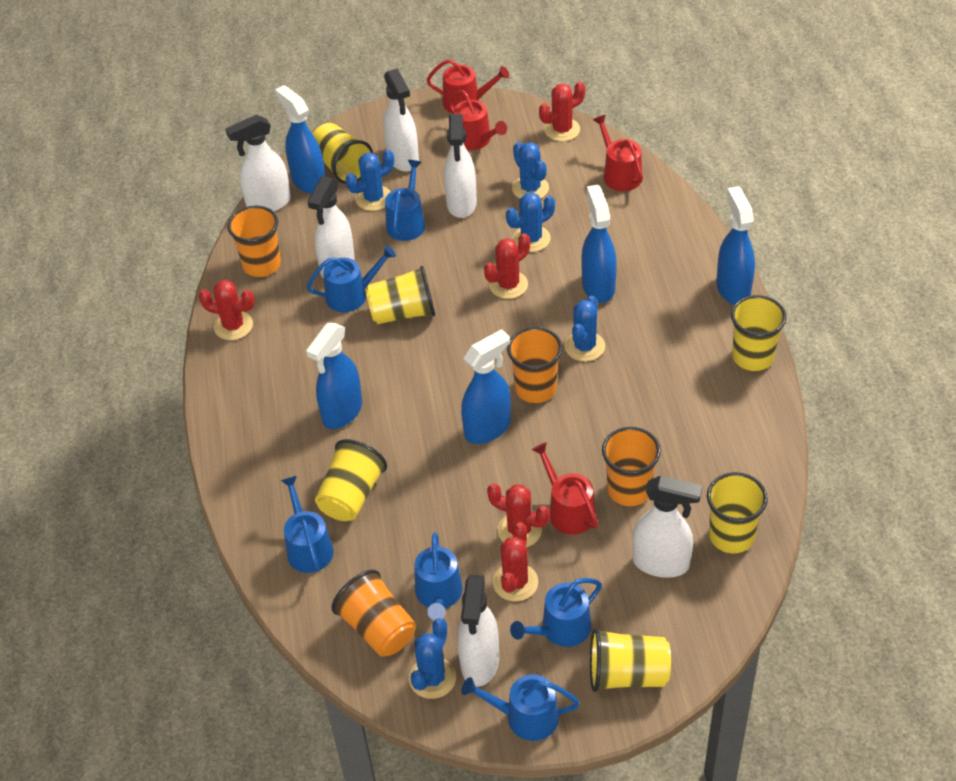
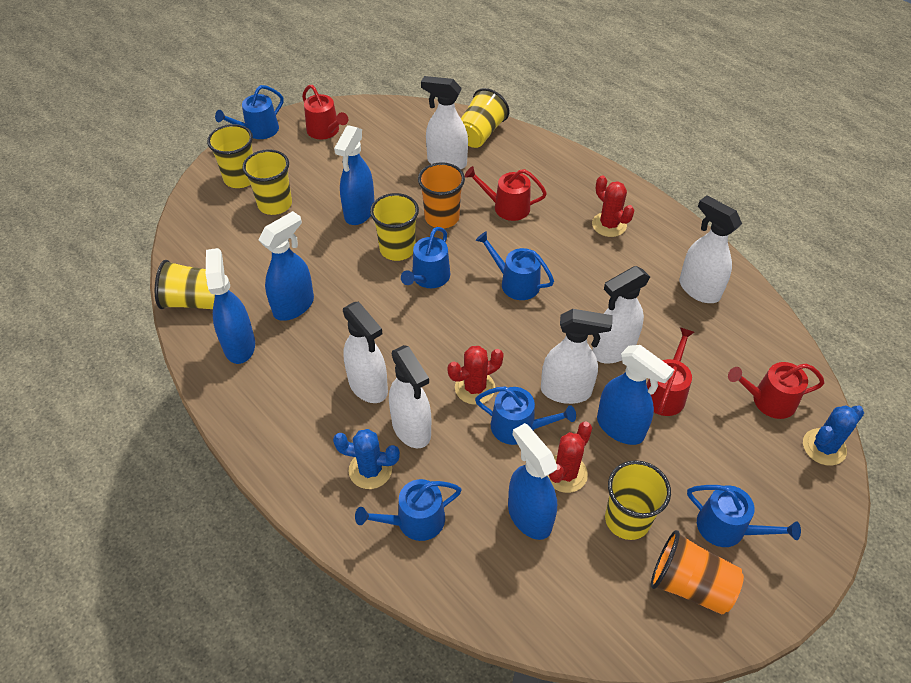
blue cactus: 5 -> 2
orange cup: 4 -> 2
red cactus: 5 -> 3

